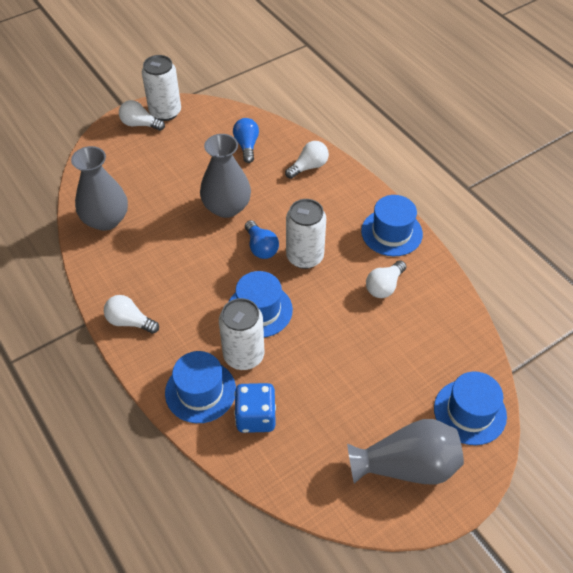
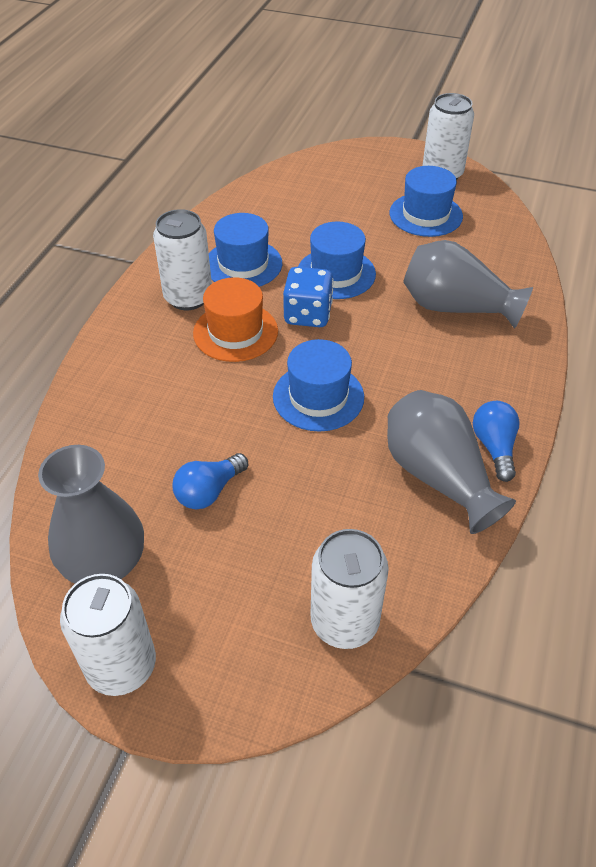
orange hat: 0 -> 1
white can: 3 -> 4
white light bulb: 4 -> 0

